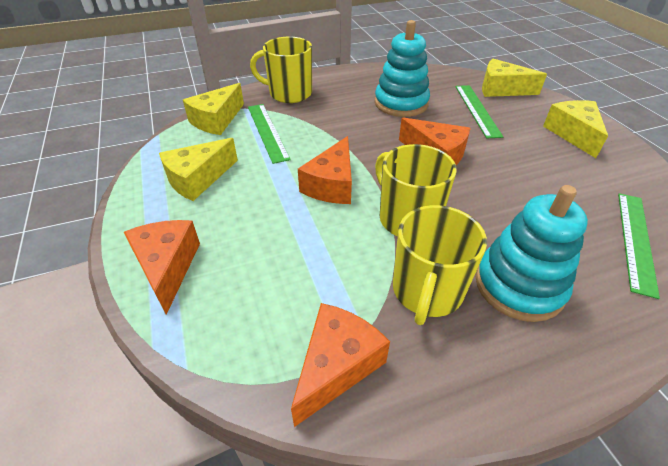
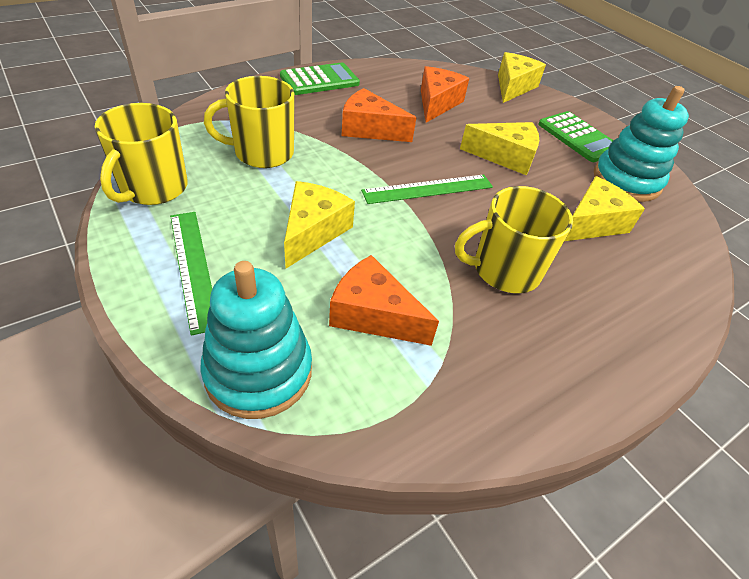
green calculator: 0 -> 2
green ruler: 3 -> 2
orange cheese: 4 -> 3

